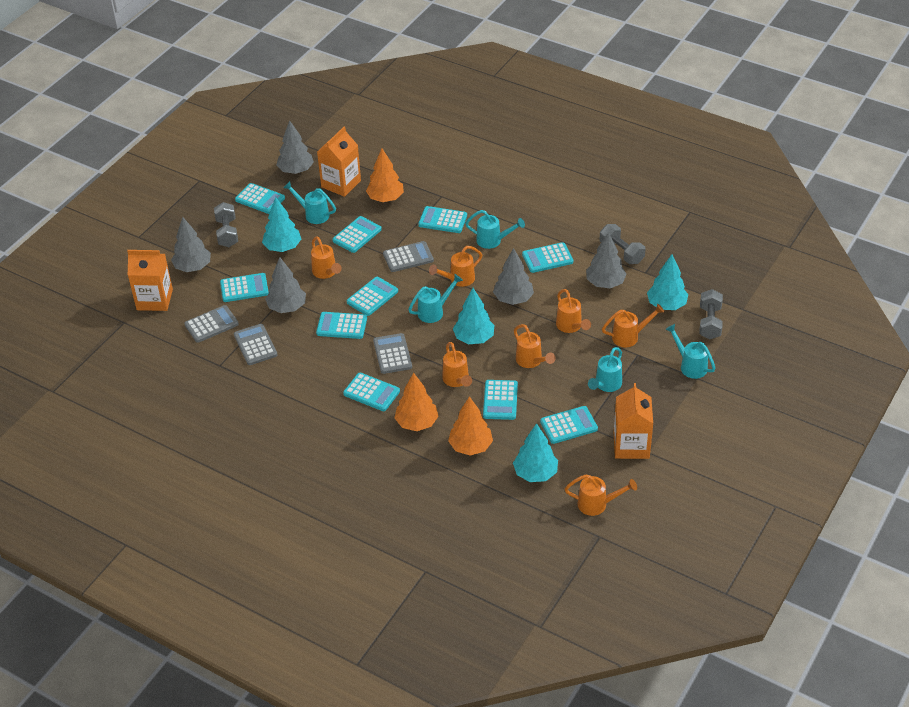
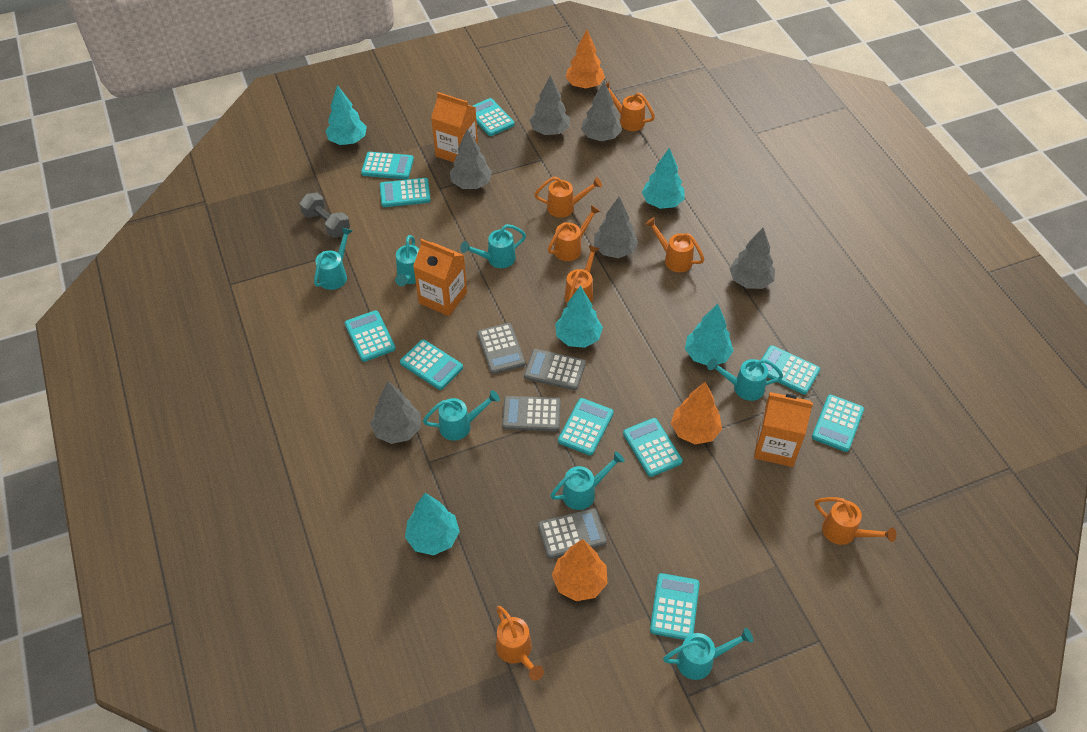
grey dumbbell: 3 -> 1
grey tree: 5 -> 6
turquoise tree: 4 -> 5
turquoise watering can: 5 -> 7

